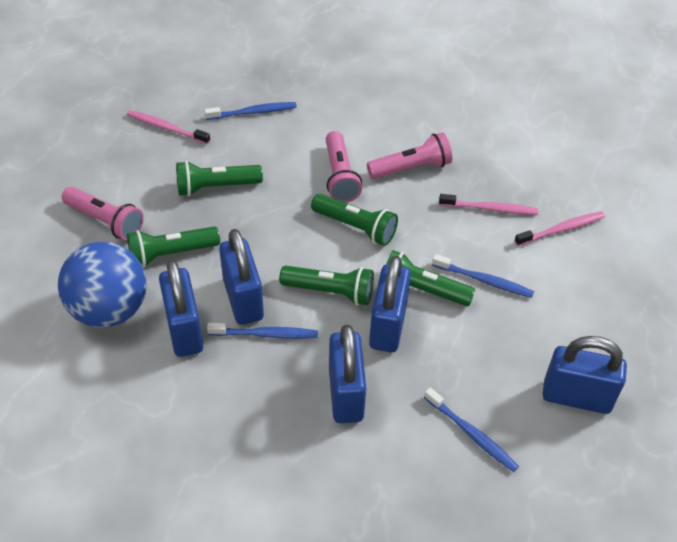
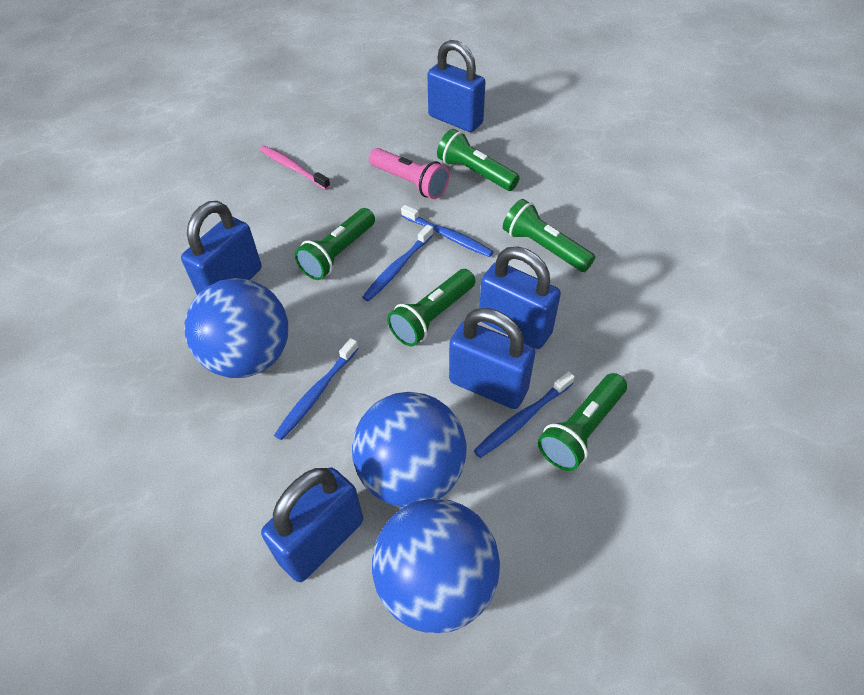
blue ball: 1 -> 3
pink flashlight: 3 -> 1
pink toothbrush: 3 -> 1

